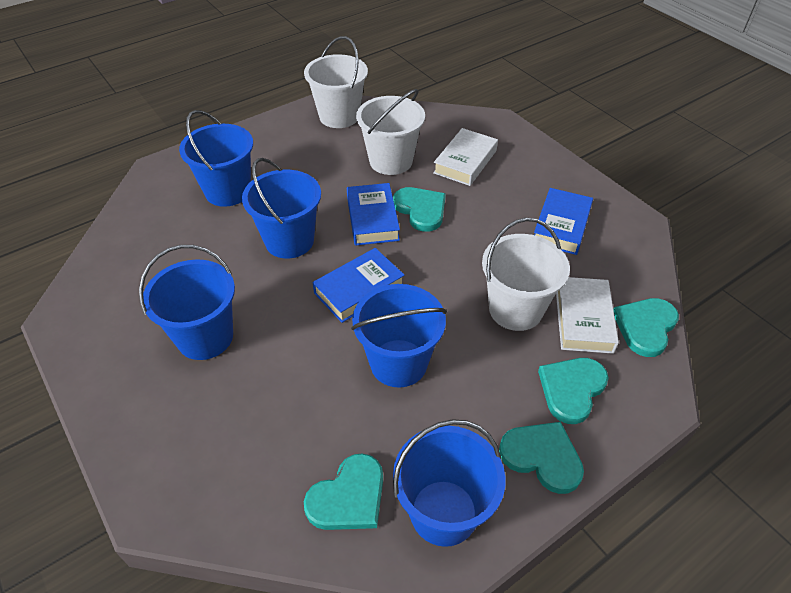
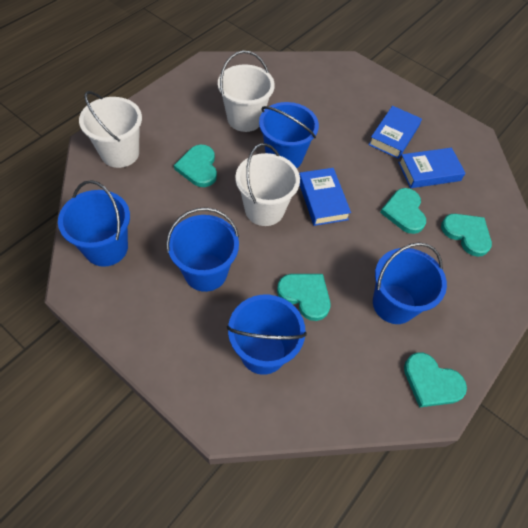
white book: 2 -> 0

